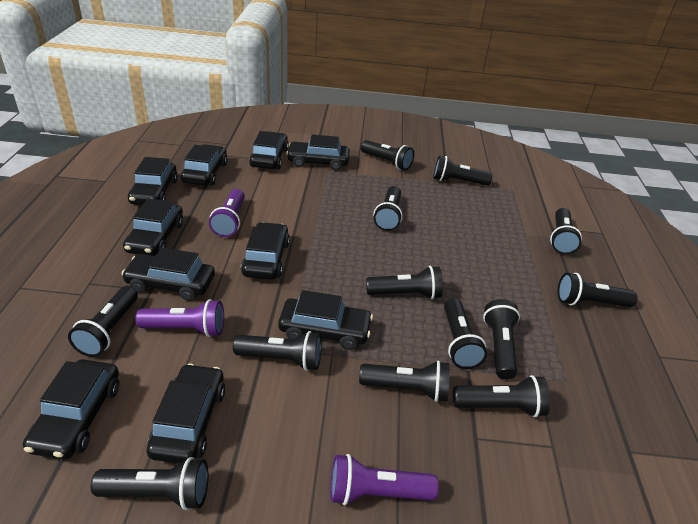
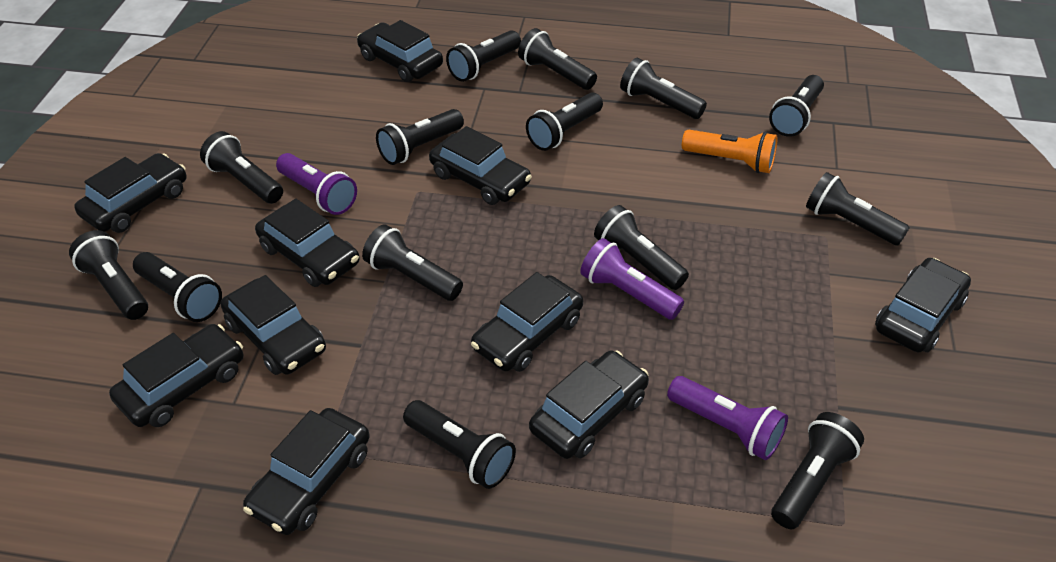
black flashlight: 13 -> 14
orange flashlight: 0 -> 1

